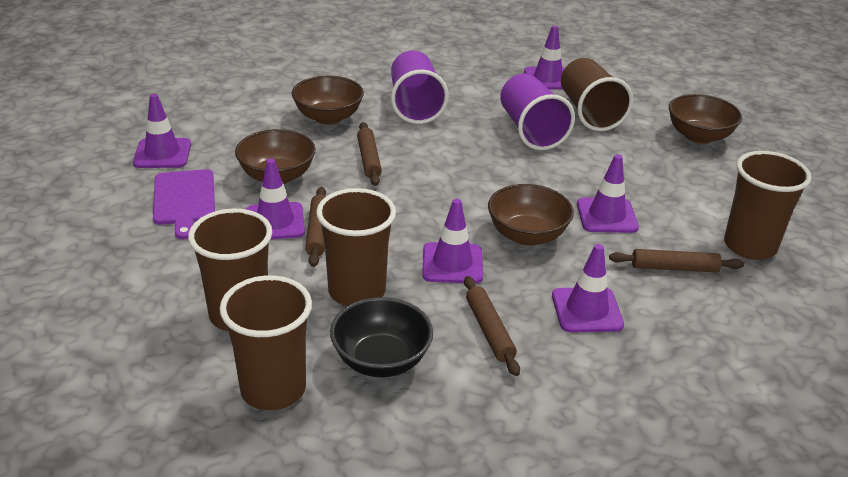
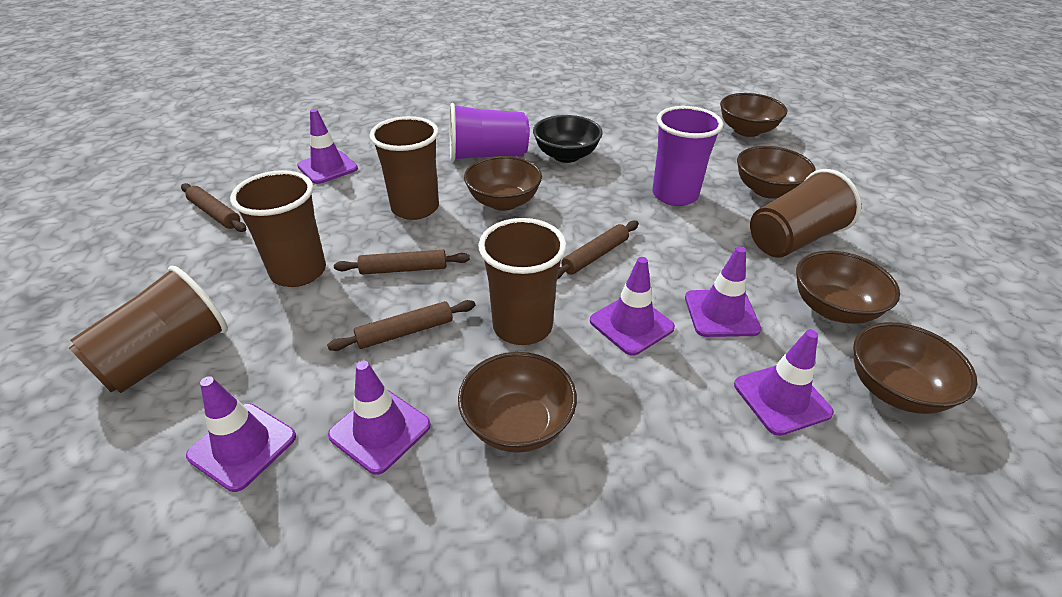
brown bowl: 4 -> 6
purple cutting board: 1 -> 0

